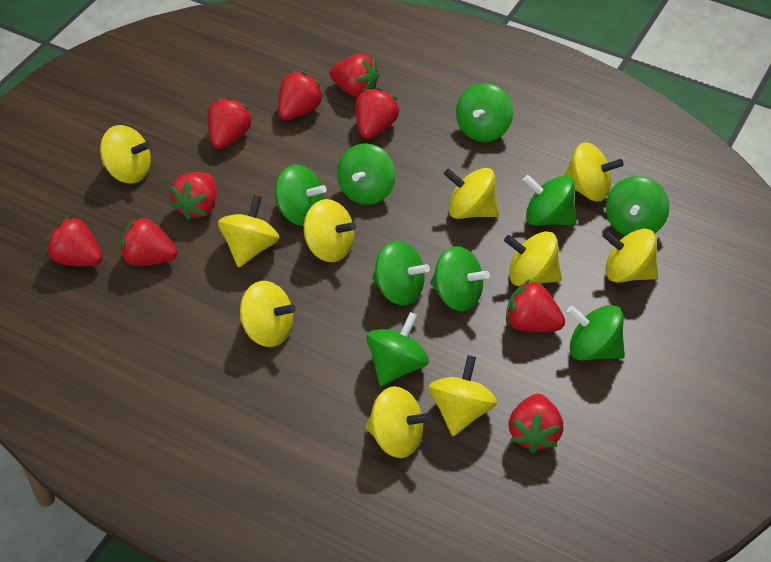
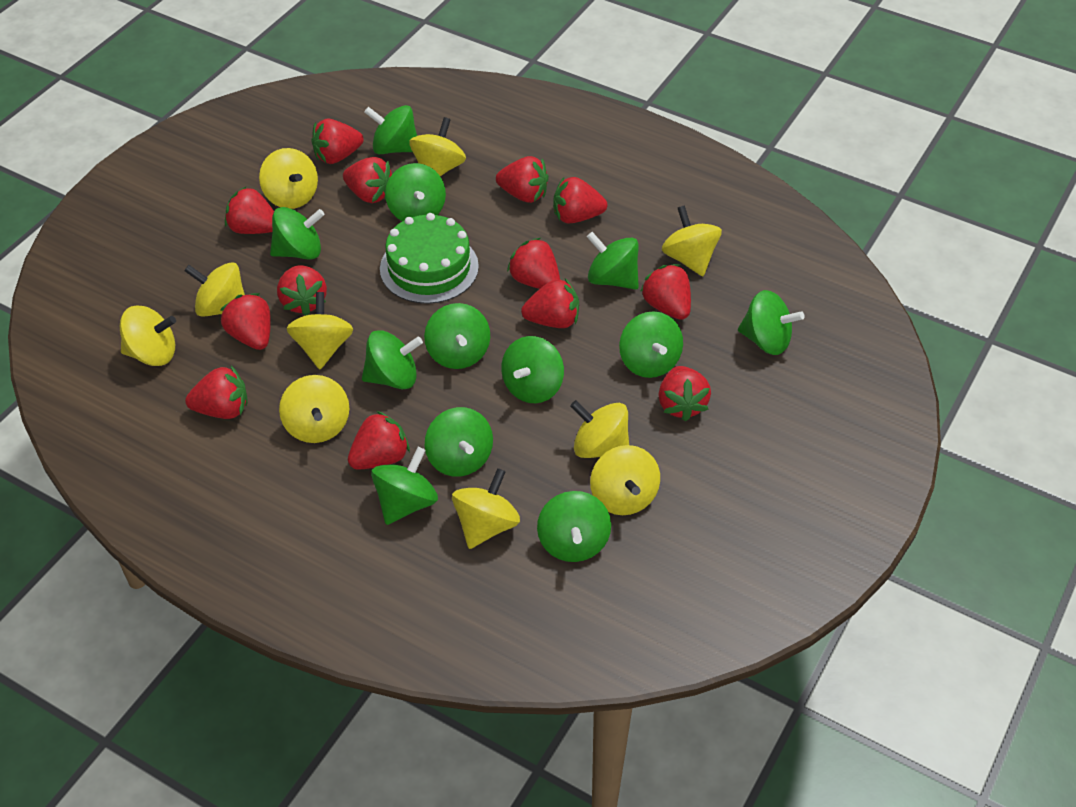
green cake: 0 -> 1
green spinning top: 9 -> 12
red strawberry: 9 -> 13

